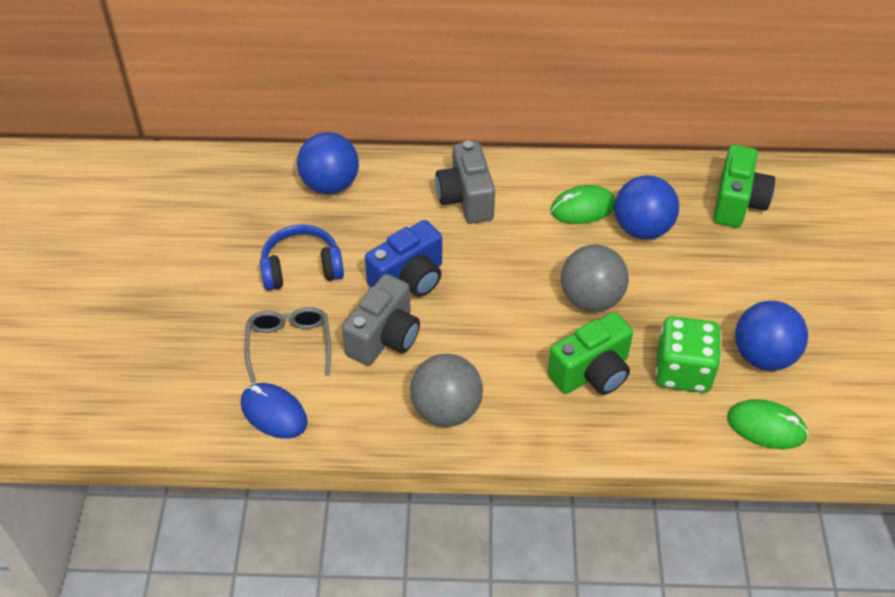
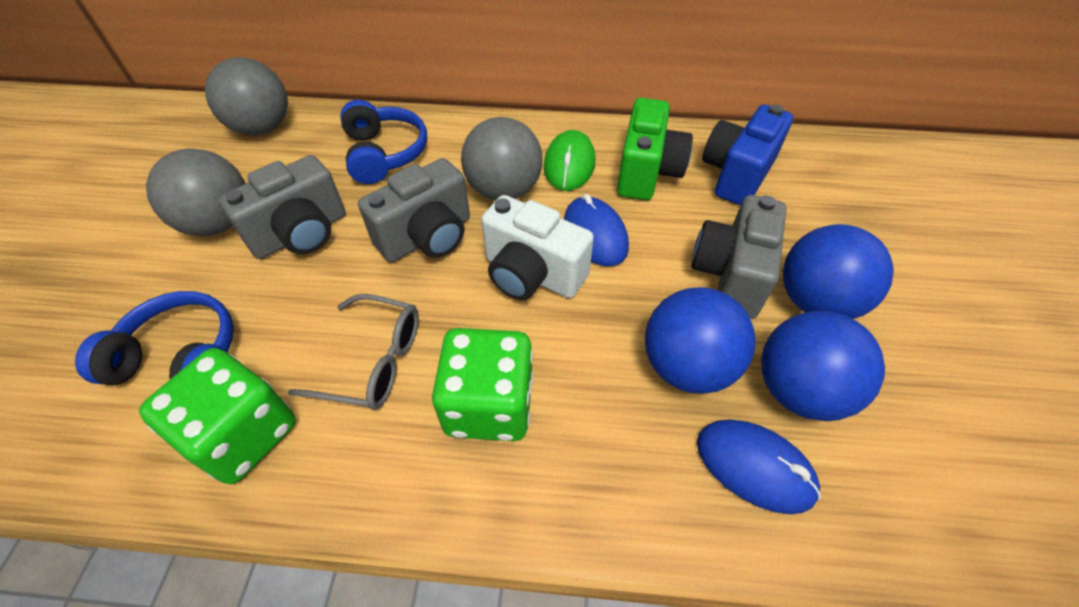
blue headphones: 1 -> 2
blue mouse: 1 -> 2
green camera: 2 -> 1
green dice: 1 -> 2
green mouse: 2 -> 1
grey ball: 2 -> 3
grey camera: 2 -> 3
white camera: 0 -> 1

